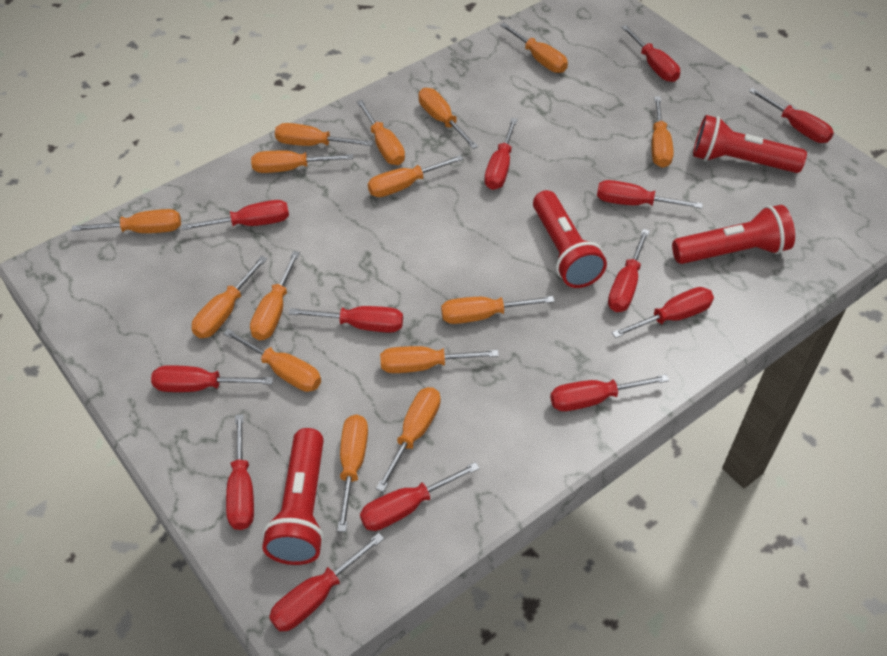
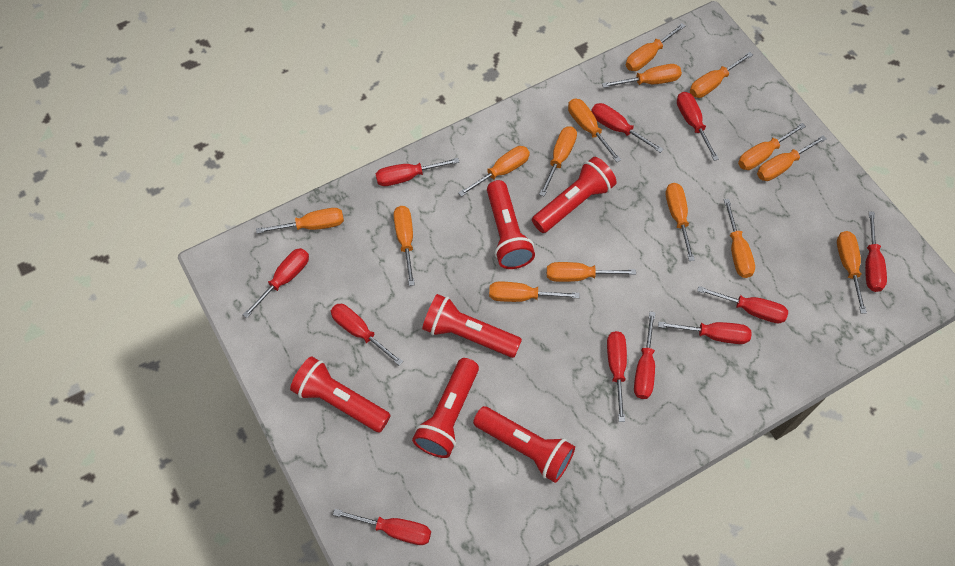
red flashlight: 4 -> 6
red screwdriver: 13 -> 11

